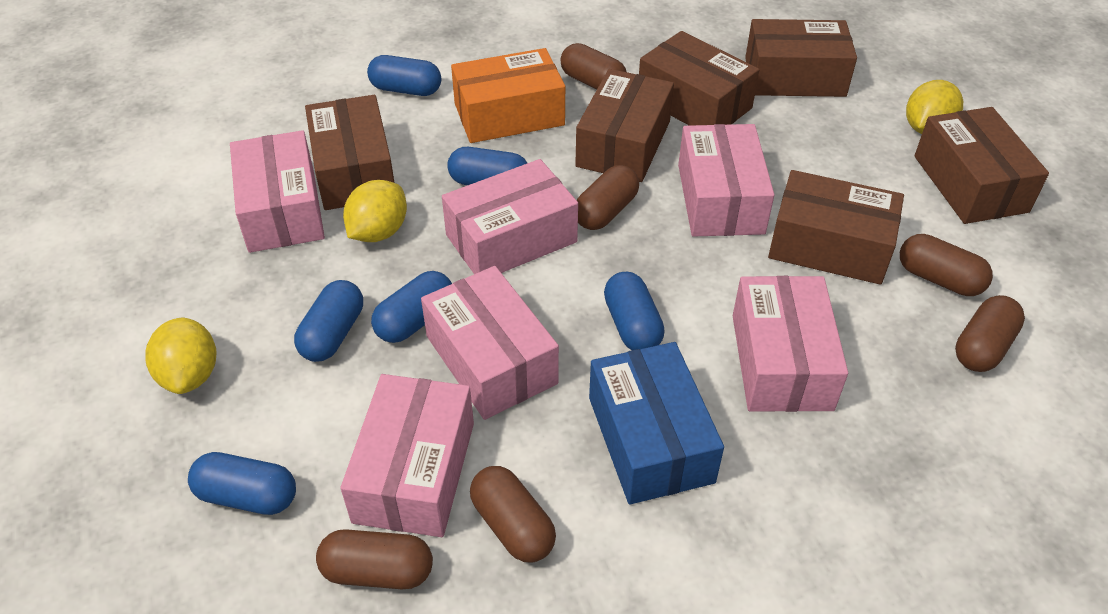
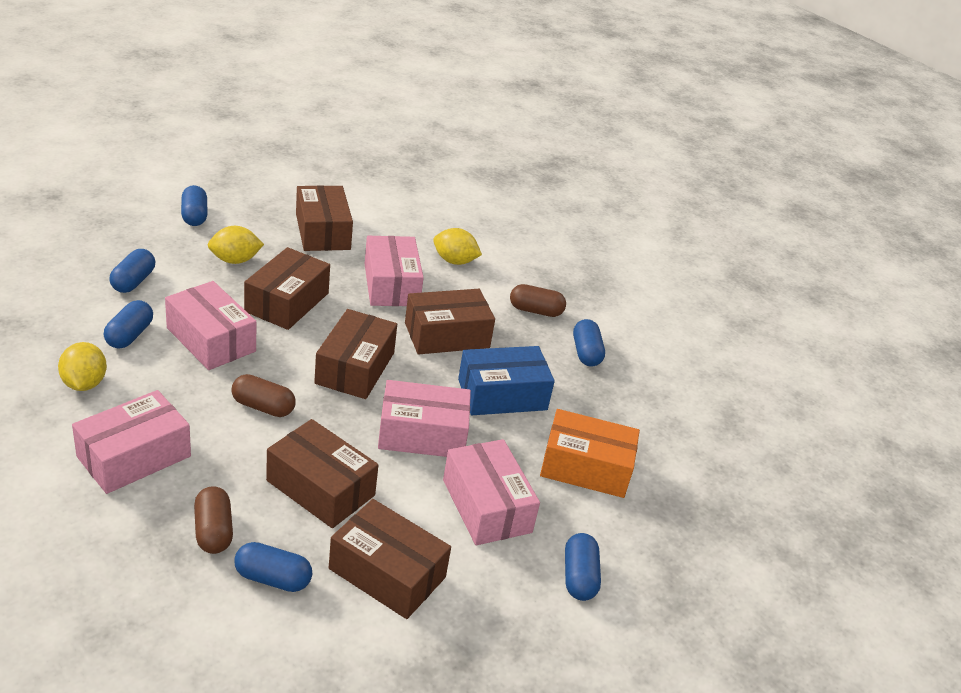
brown capsule: 6 -> 3
pink box: 6 -> 5

